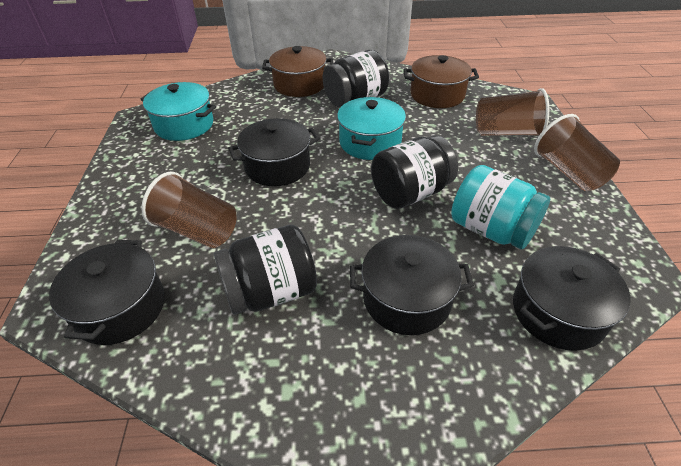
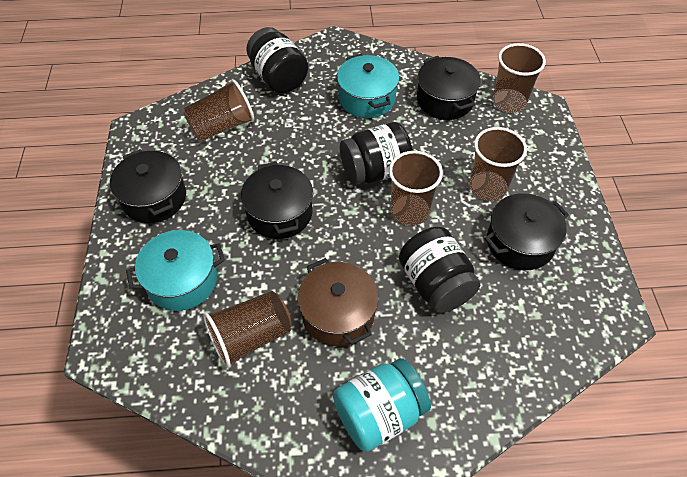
brown cup: 3 -> 5
brown pot: 2 -> 1

